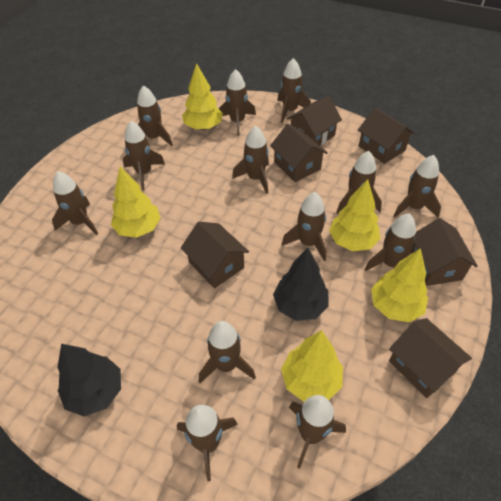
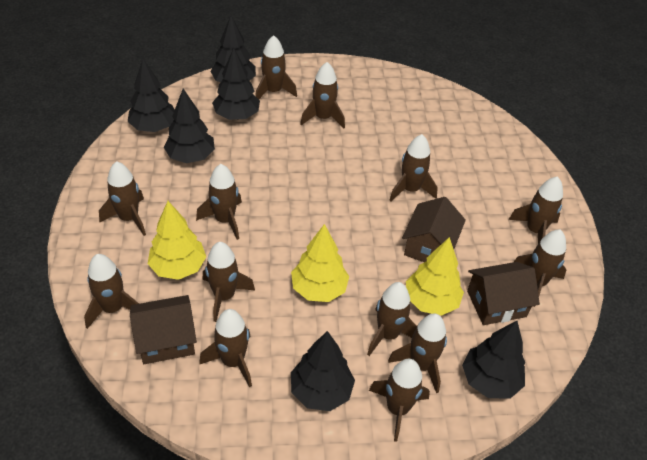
black tree: 2 -> 6
brown house: 6 -> 3
yellow tree: 5 -> 3

